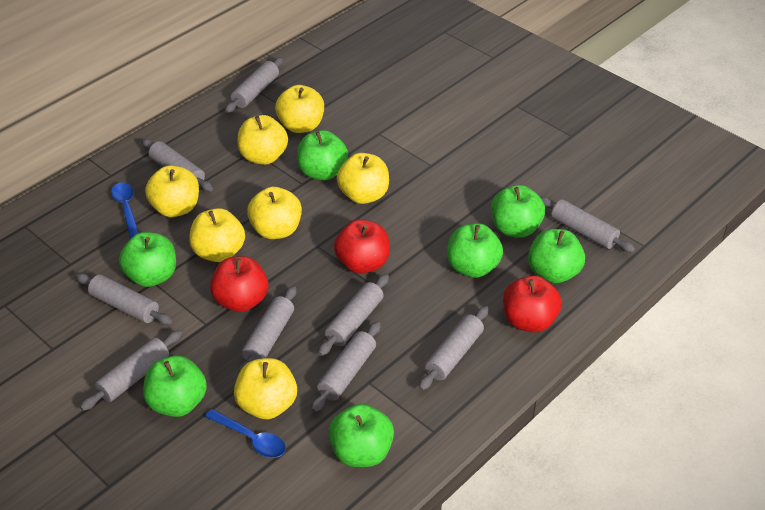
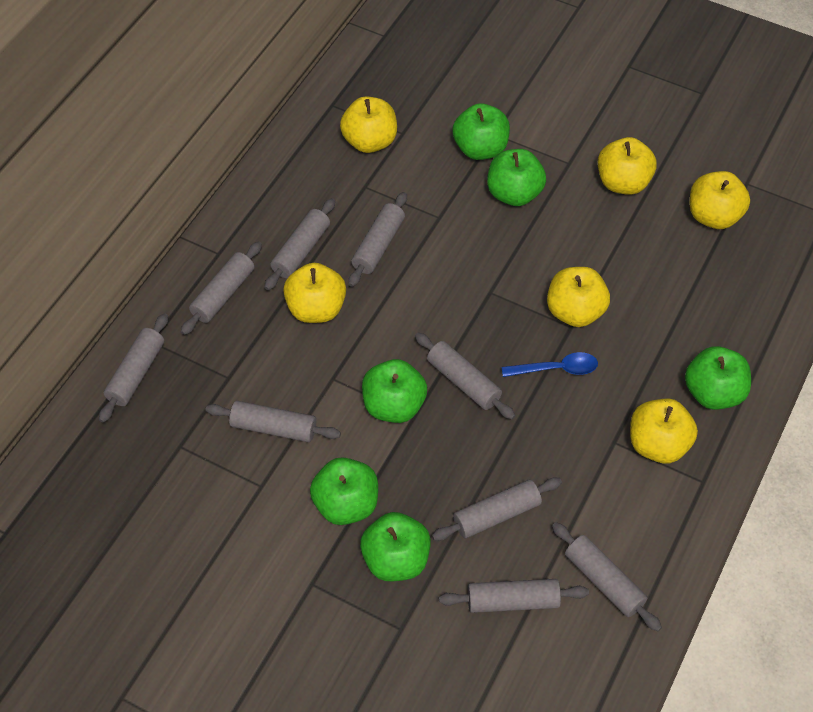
blue spoon: 2 -> 1
green apple: 7 -> 6
red apple: 3 -> 0
yellow apple: 7 -> 6

